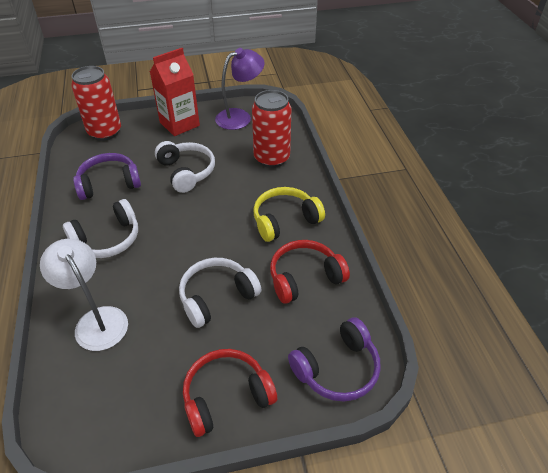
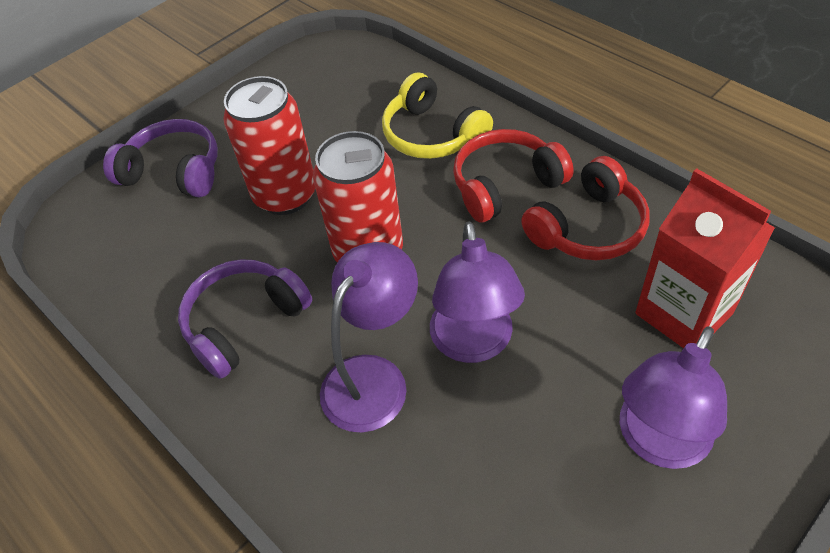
purple lamp: 1 -> 3
white headphones: 3 -> 0
white lamp: 1 -> 0

